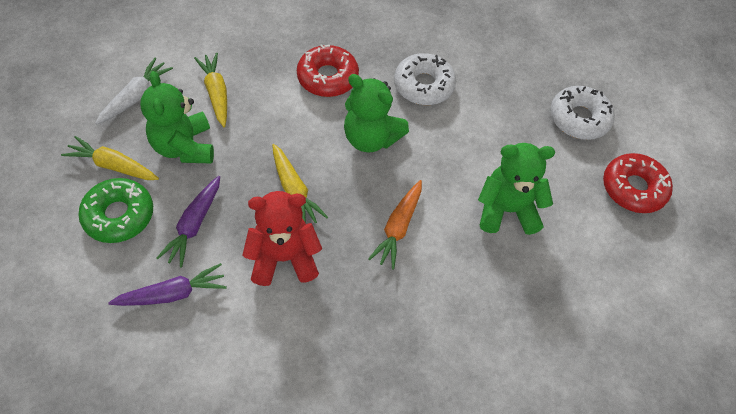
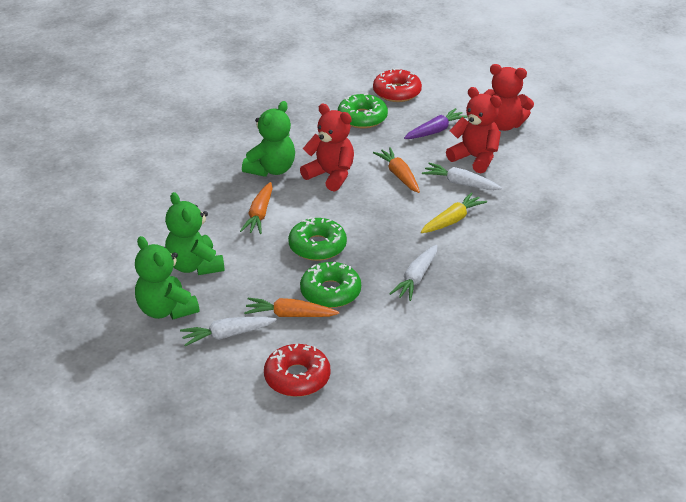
green donut: 1 -> 3
orange carrot: 1 -> 3
purple carrot: 2 -> 1
red teddy bear: 1 -> 3
white carrot: 1 -> 3
white donut: 2 -> 0
yellow carrot: 3 -> 1

